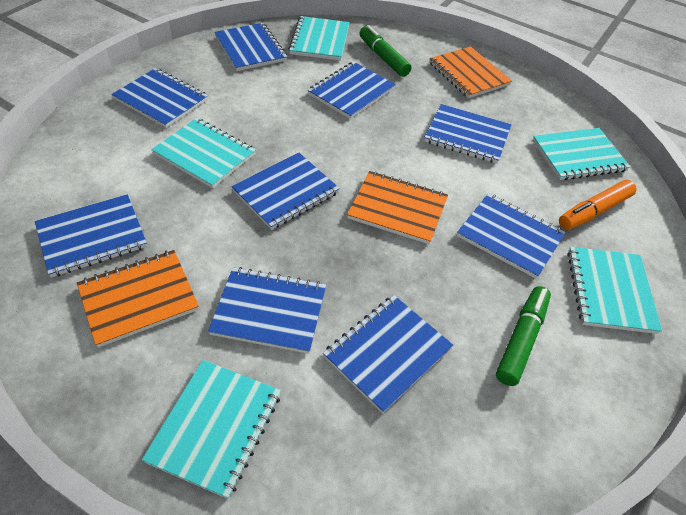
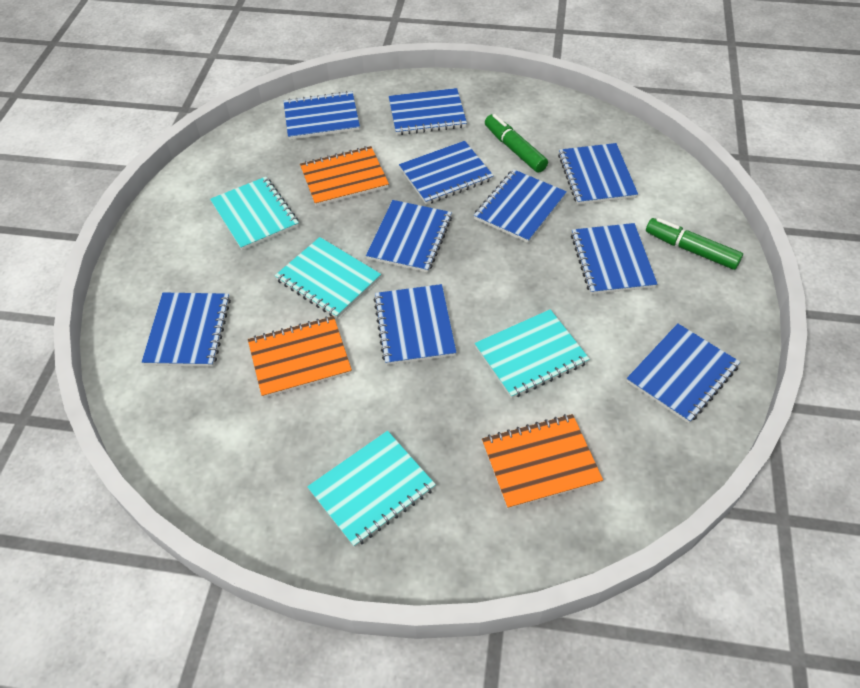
blue notebook: 9 -> 10
orange marker: 1 -> 0
turquoise notebook: 5 -> 4

